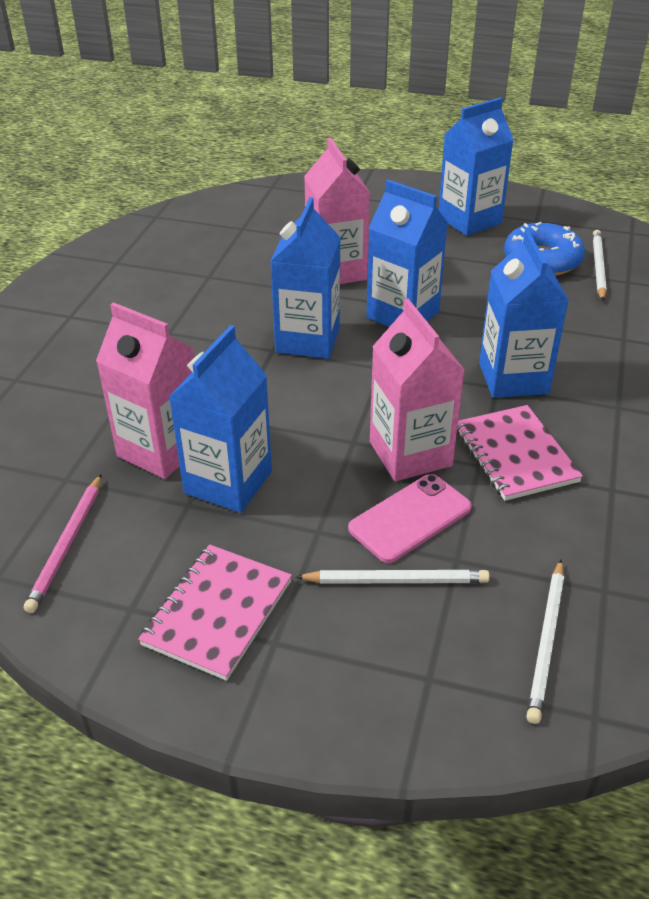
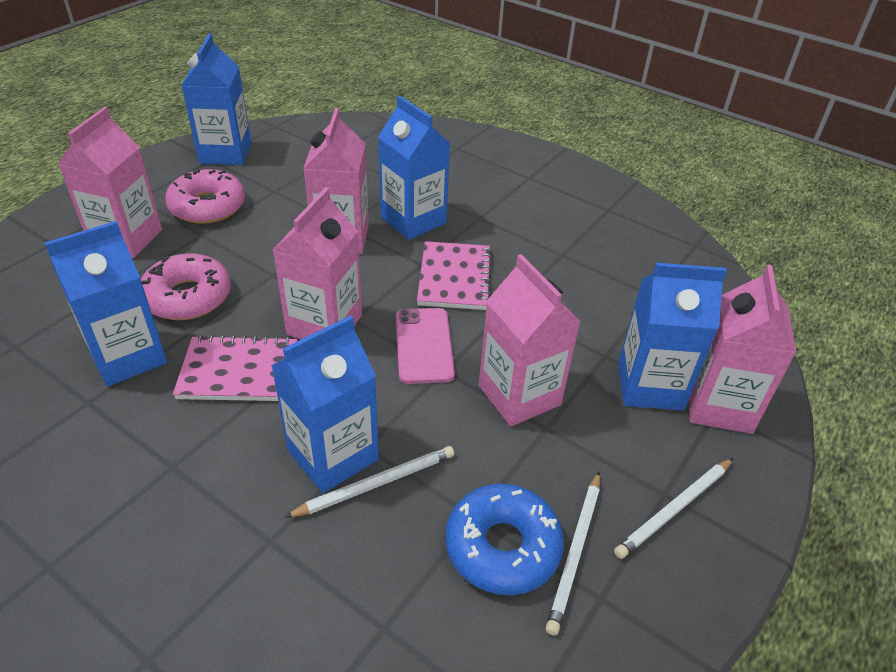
pink carton: 3 -> 5
pink donut: 0 -> 2
pink pencil: 1 -> 0

